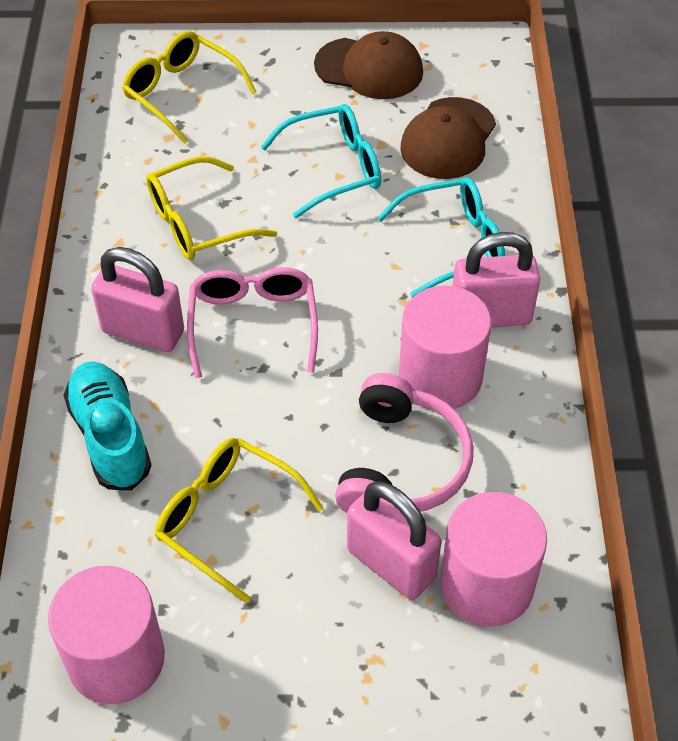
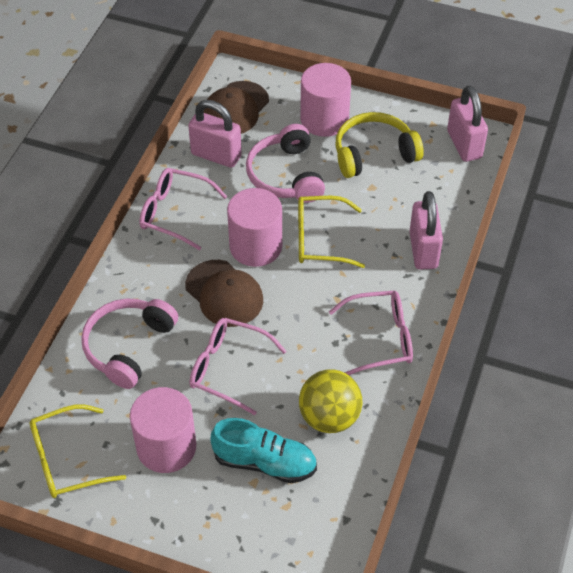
pink glasses: 1 -> 3
pink headphones: 1 -> 2
turquoise glasses: 2 -> 0
yellow ball: 0 -> 1
yellow glasses: 3 -> 2
yellow headphones: 0 -> 1

